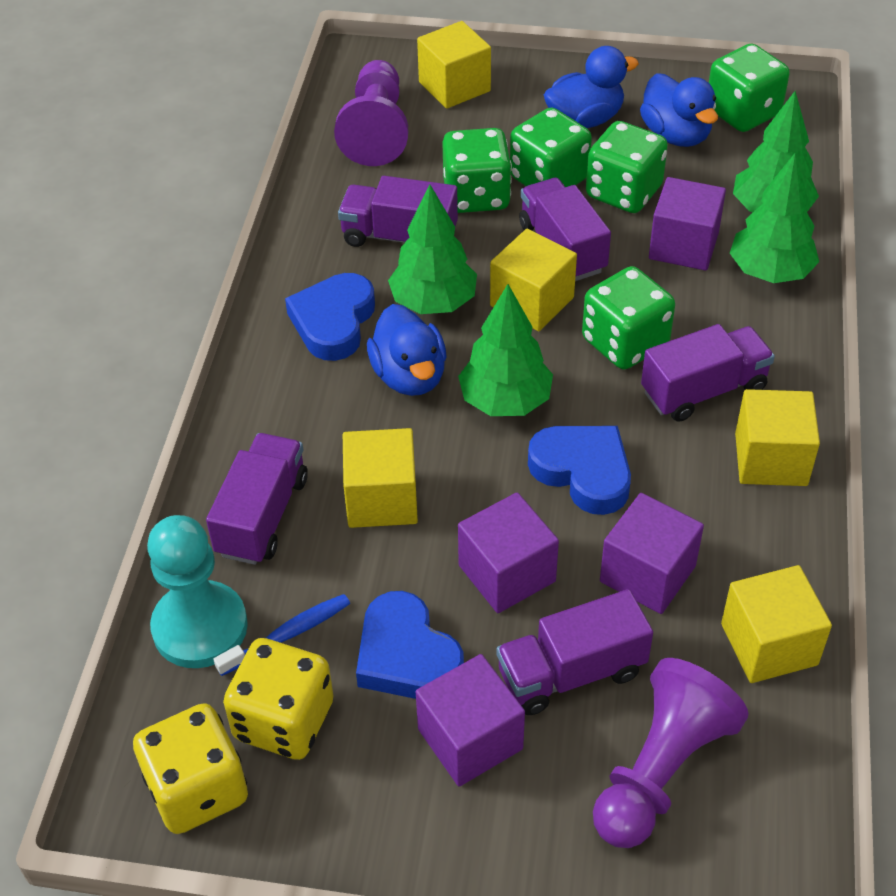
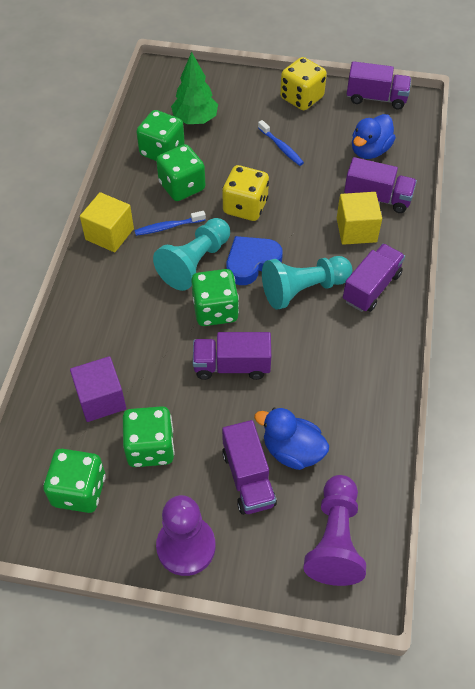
blue duck: 3 -> 2
blue heart: 3 -> 1
blue toothbrush: 1 -> 2
green tree: 4 -> 1
purple cube: 4 -> 1
turquoise pawn: 1 -> 2
yellow cube: 5 -> 2

